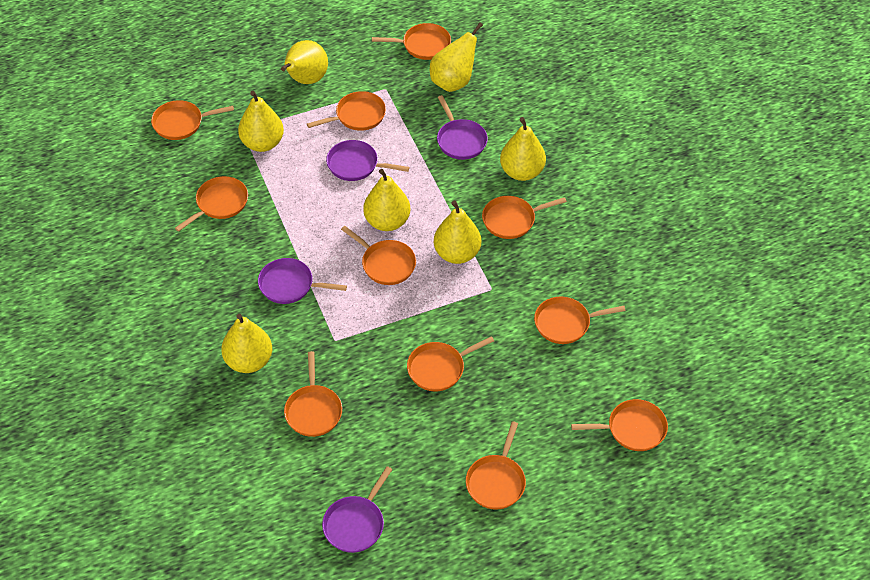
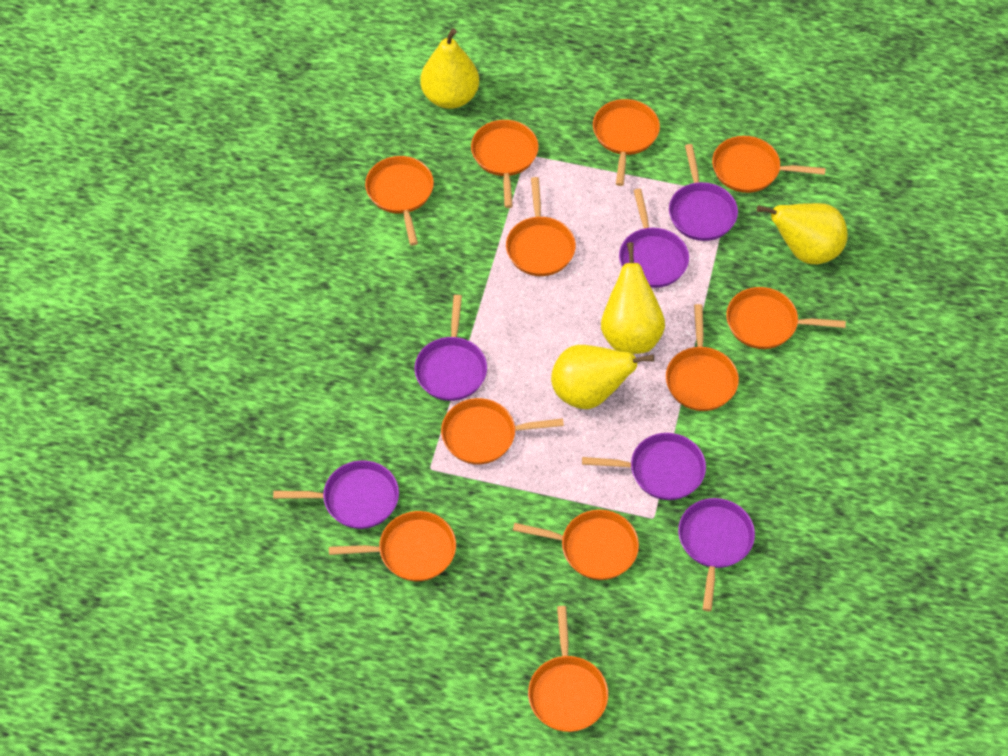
purple pan: 4 -> 6
yellow pear: 7 -> 4

